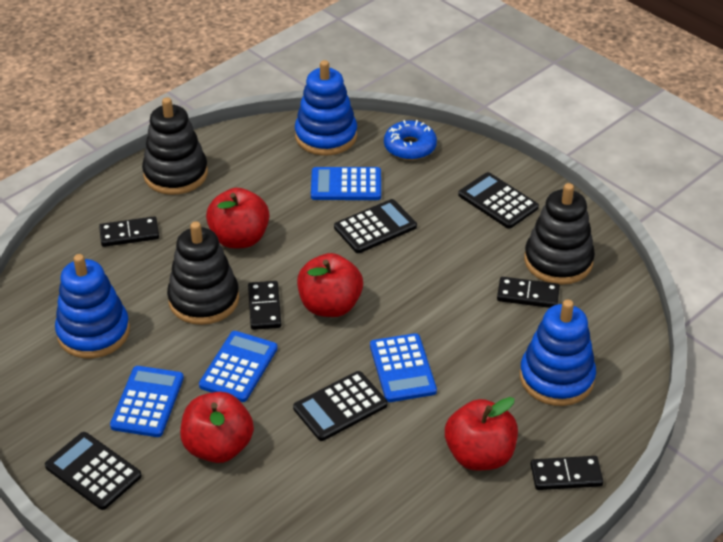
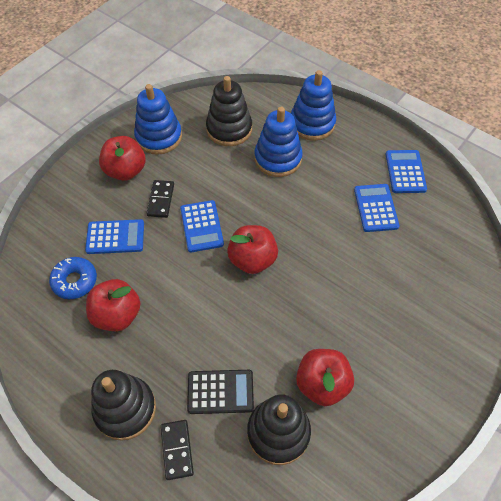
black calculator: 4 -> 1
black domino: 4 -> 2

